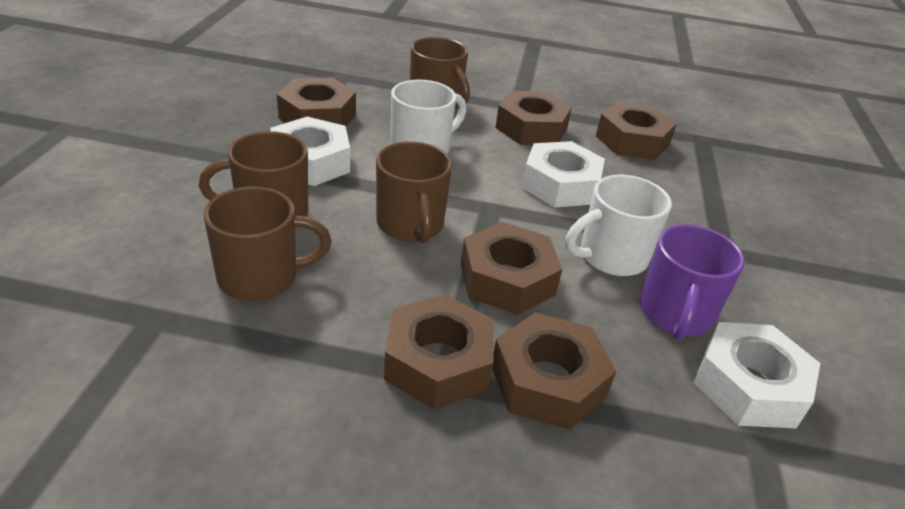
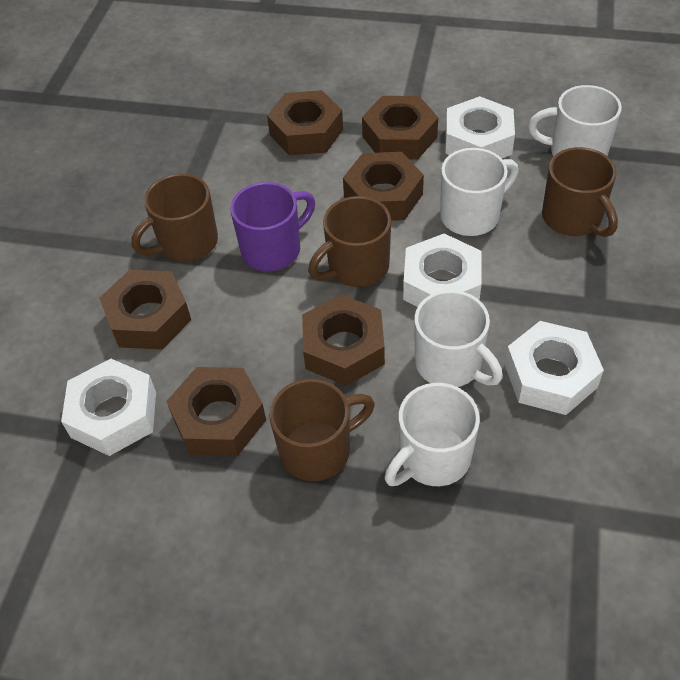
white mug: 2 -> 4
white nut: 3 -> 4

